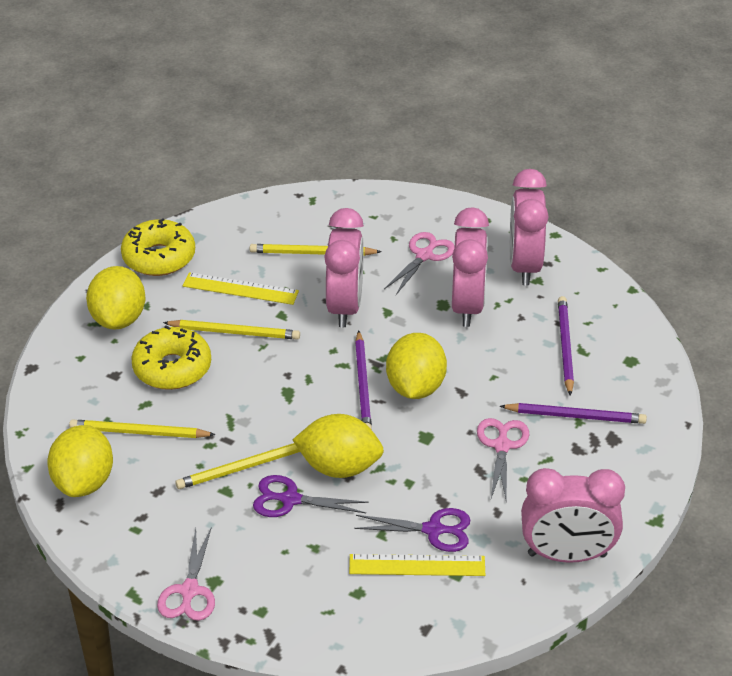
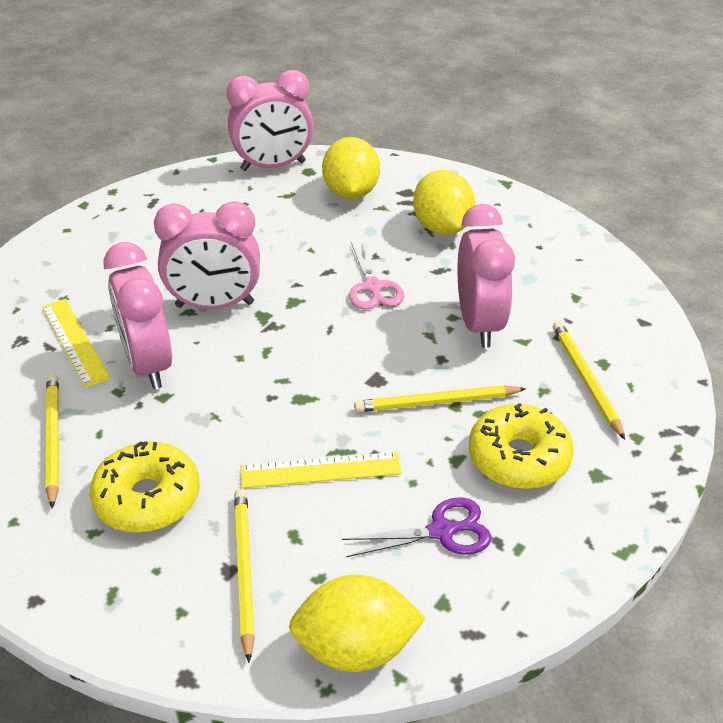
pink scissors: 3 -> 1
purple pencil: 3 -> 0
purple scissors: 2 -> 1
yellow lemon: 4 -> 3

